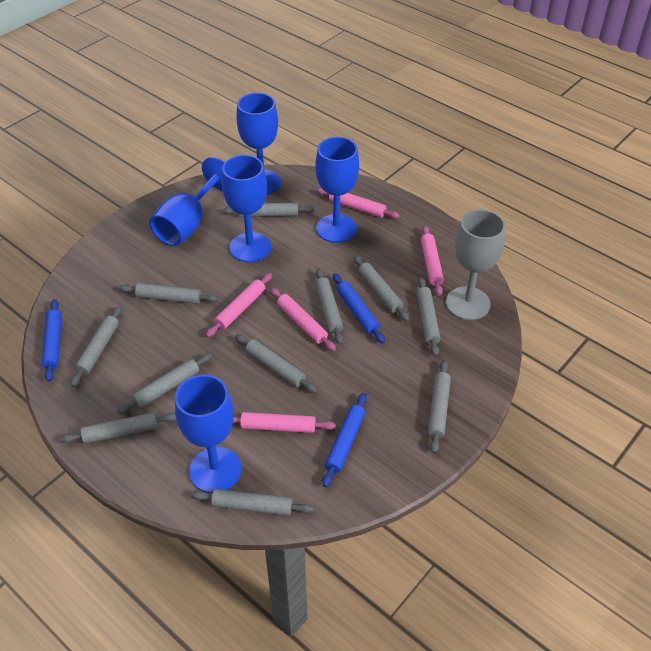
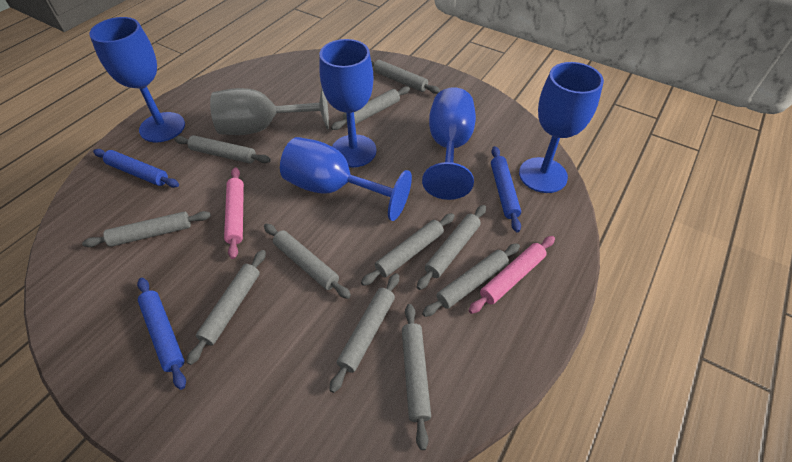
pink rolling pin: 5 -> 2

